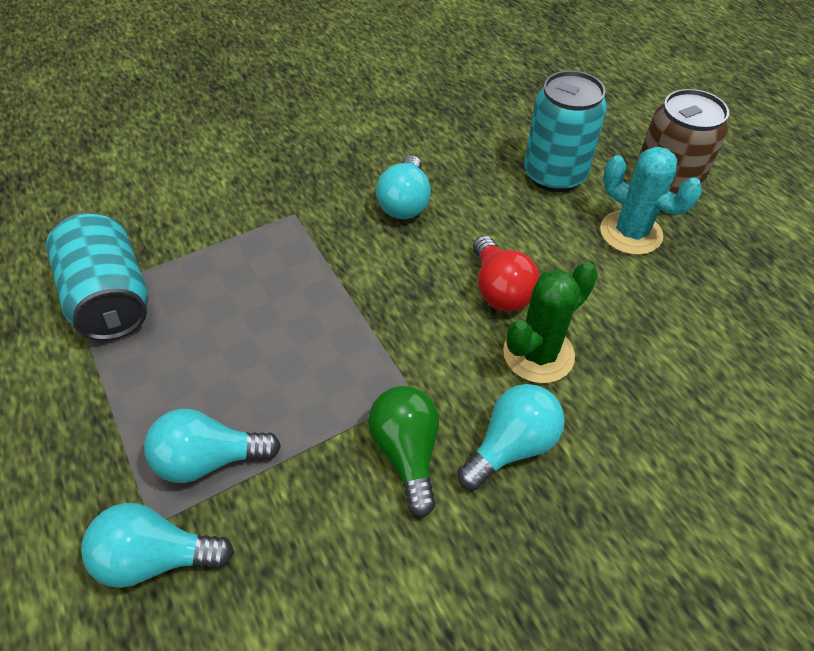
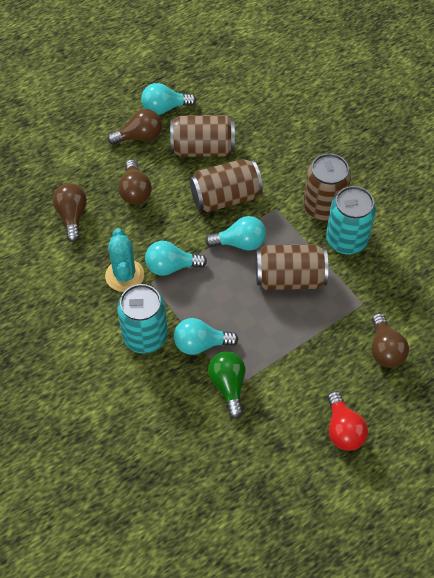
brown can: 1 -> 4
brown light bulb: 0 -> 4
green cactus: 1 -> 0

